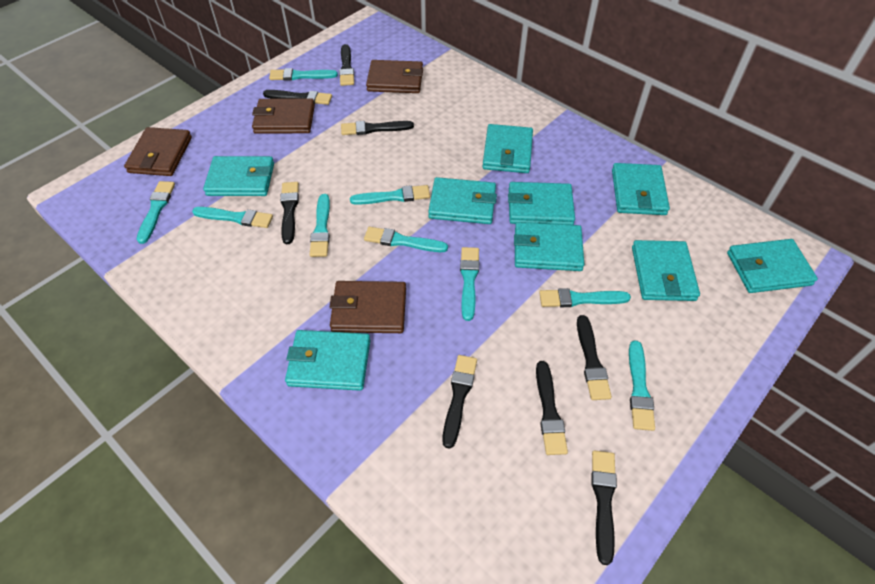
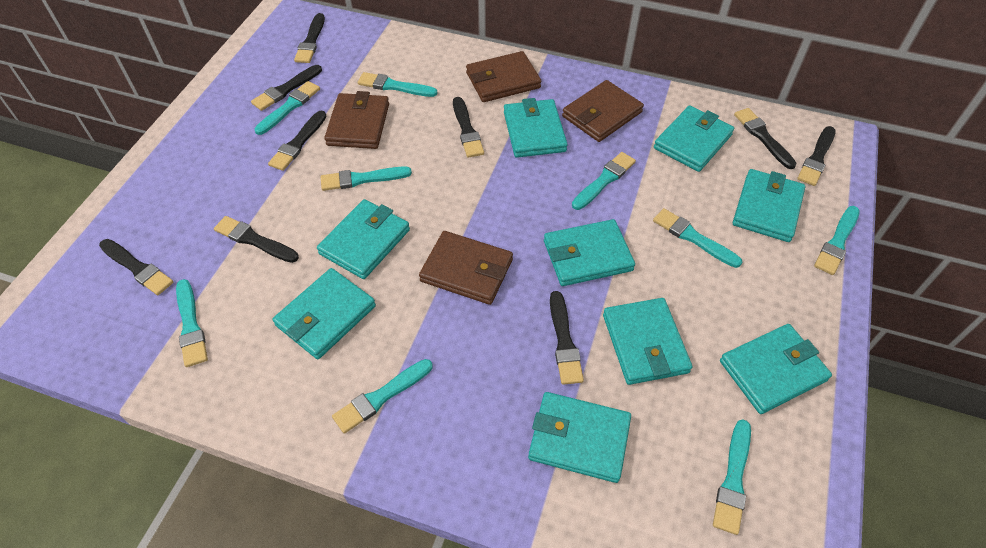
black brush: 8 -> 9

